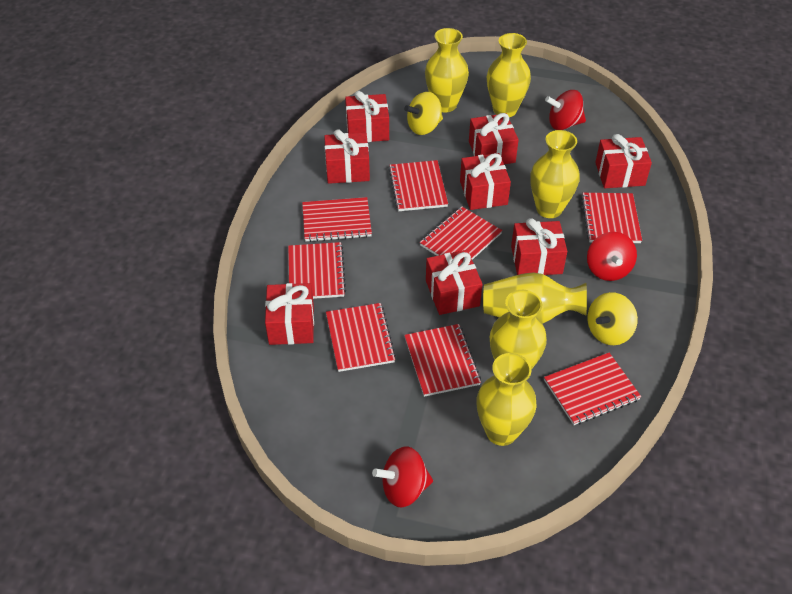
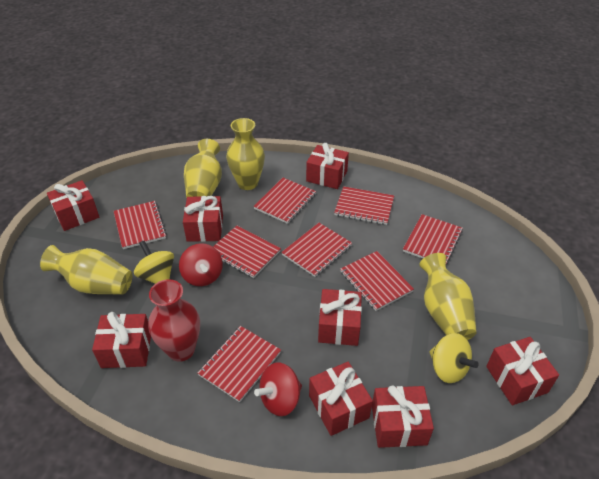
red spinning top: 3 -> 2
red vase: 0 -> 1
yellow vase: 6 -> 4

